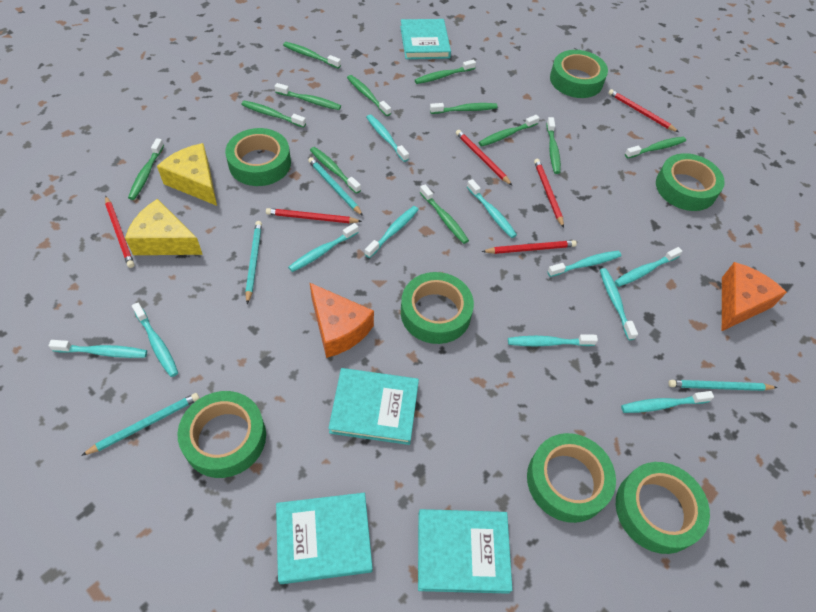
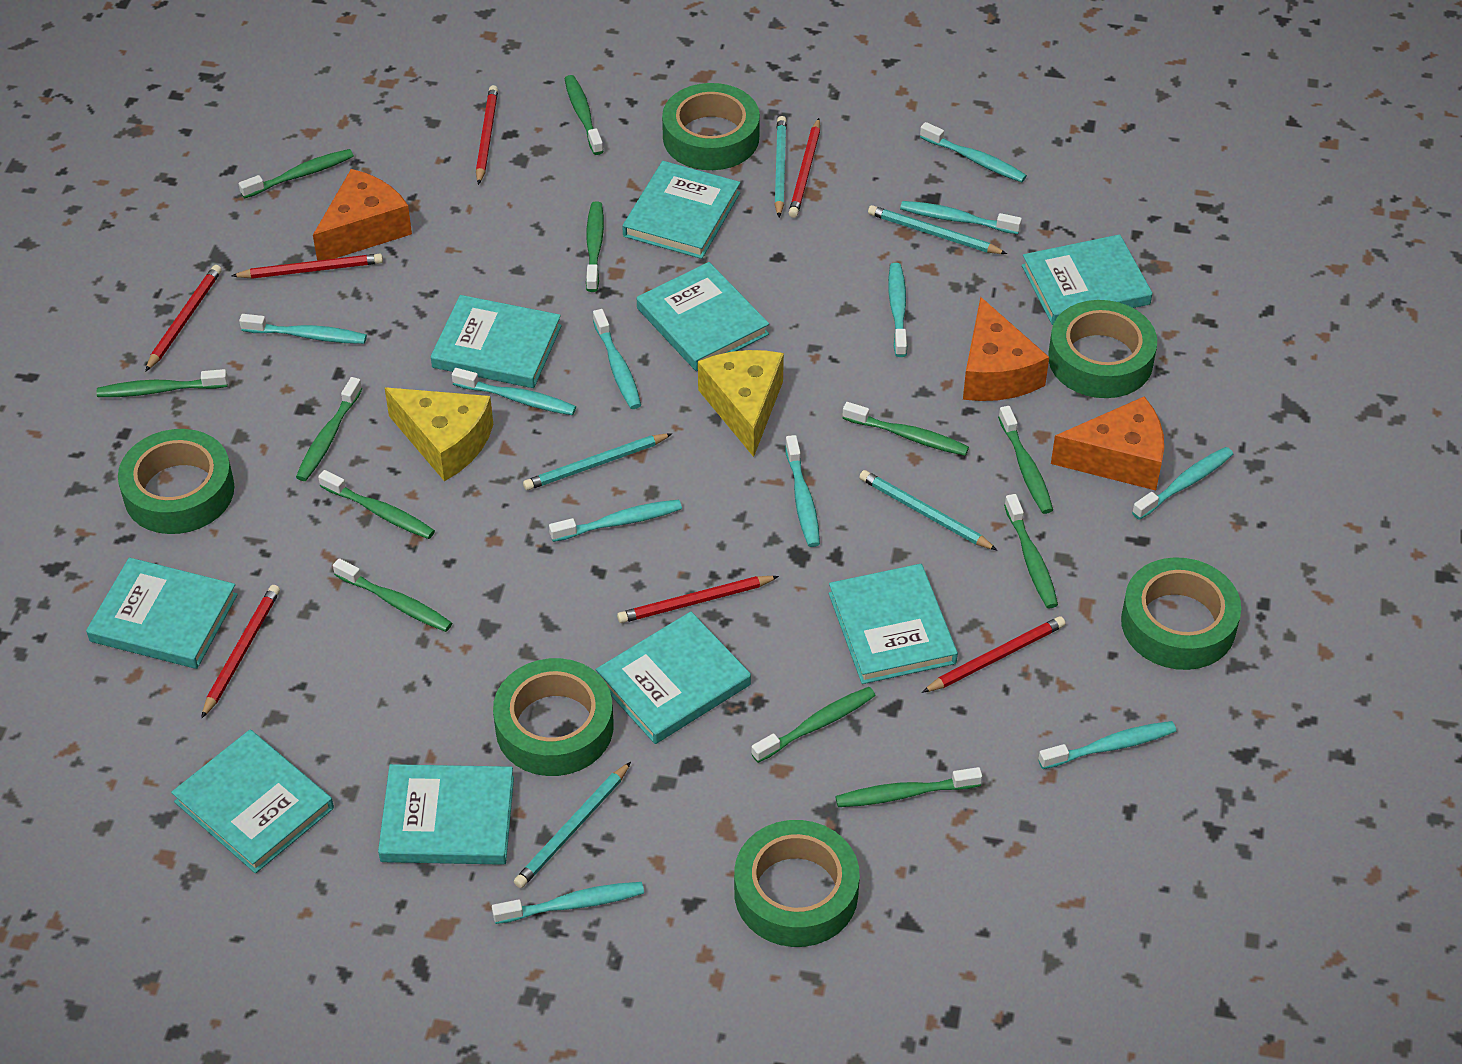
green tape: 7 -> 6
orange cheese: 2 -> 3
red pencil: 6 -> 7
turquoise book: 4 -> 9
turquoise pencil: 4 -> 5

